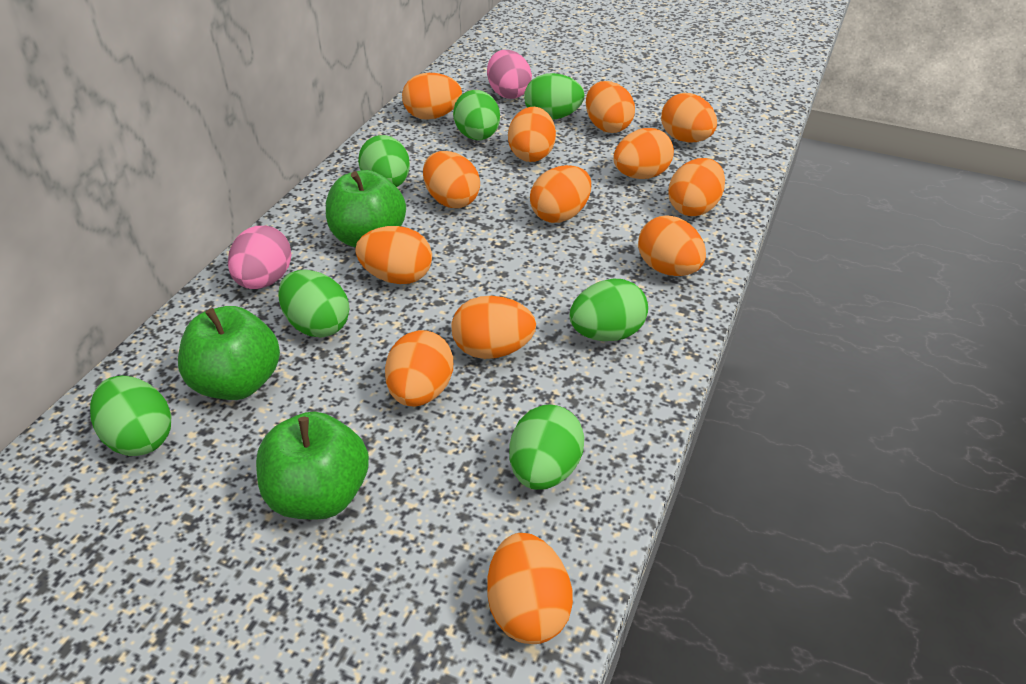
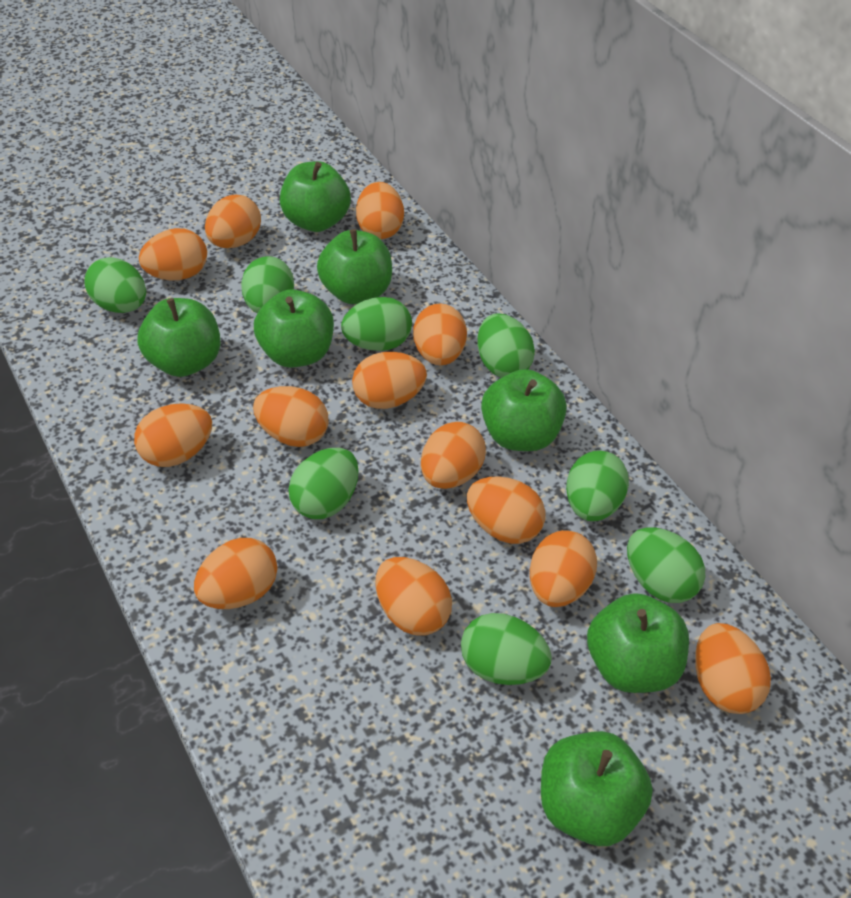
green apple: 3 -> 7
green egg: 7 -> 8
pink egg: 2 -> 0

